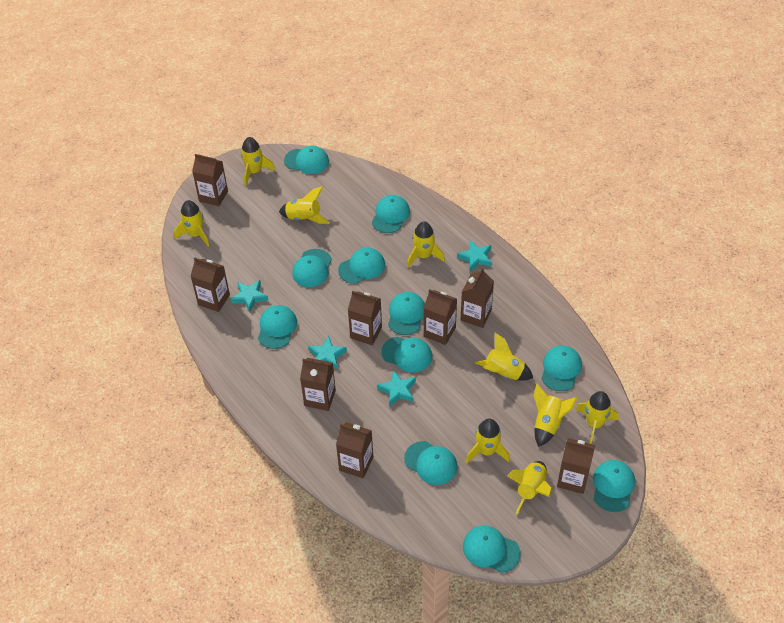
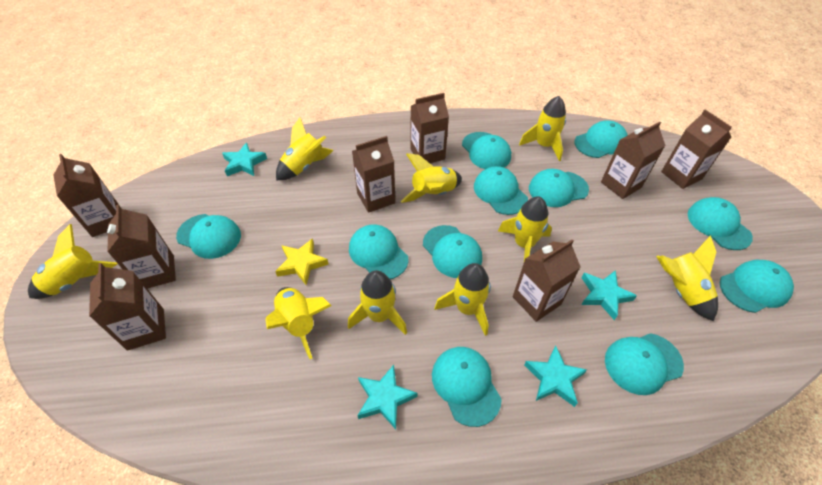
yellow star: 0 -> 1

